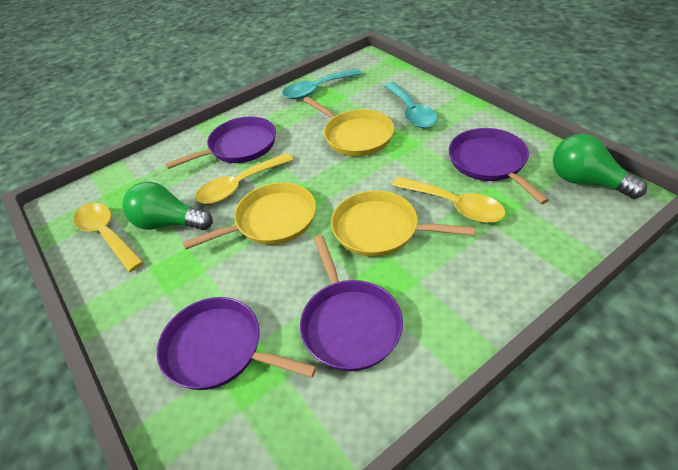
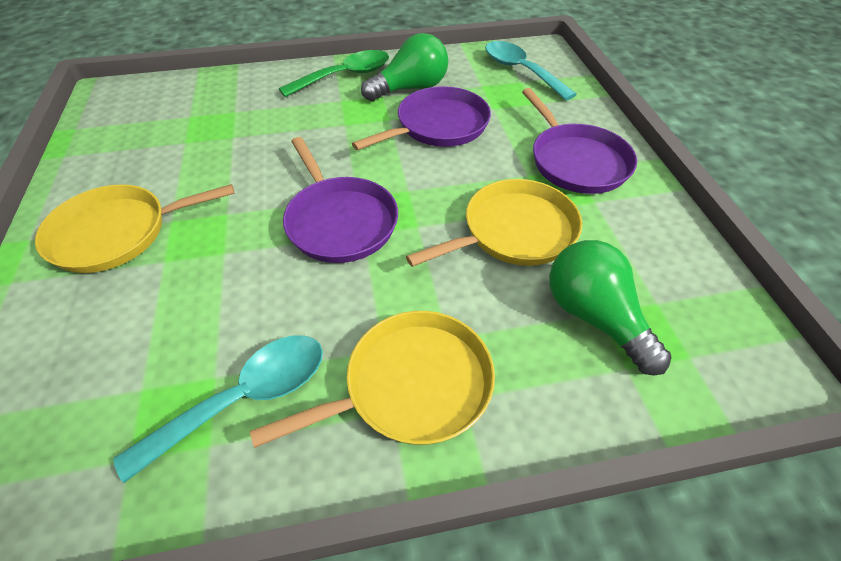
green spoon: 0 -> 1
purple pan: 4 -> 3
yellow spoon: 3 -> 0

